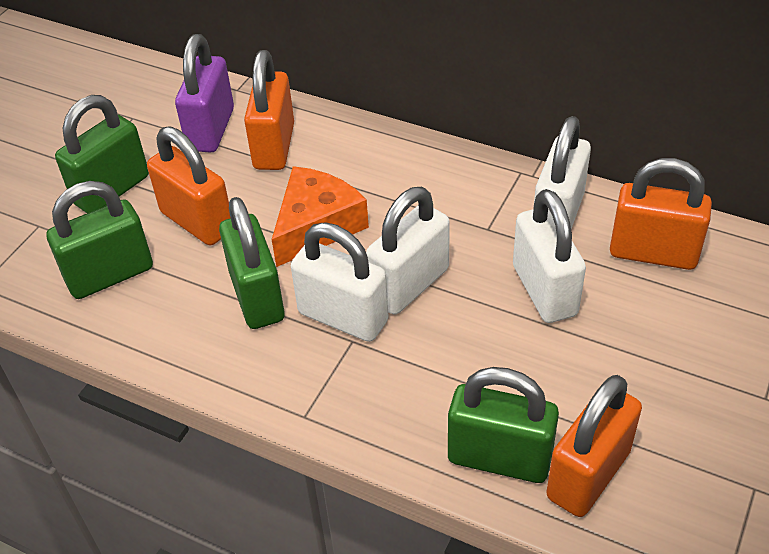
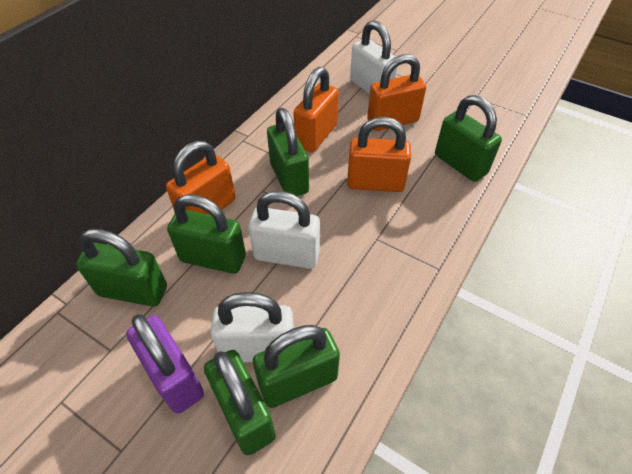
green padlock: 4 -> 6
orange cheese: 1 -> 0
white padlock: 4 -> 3

